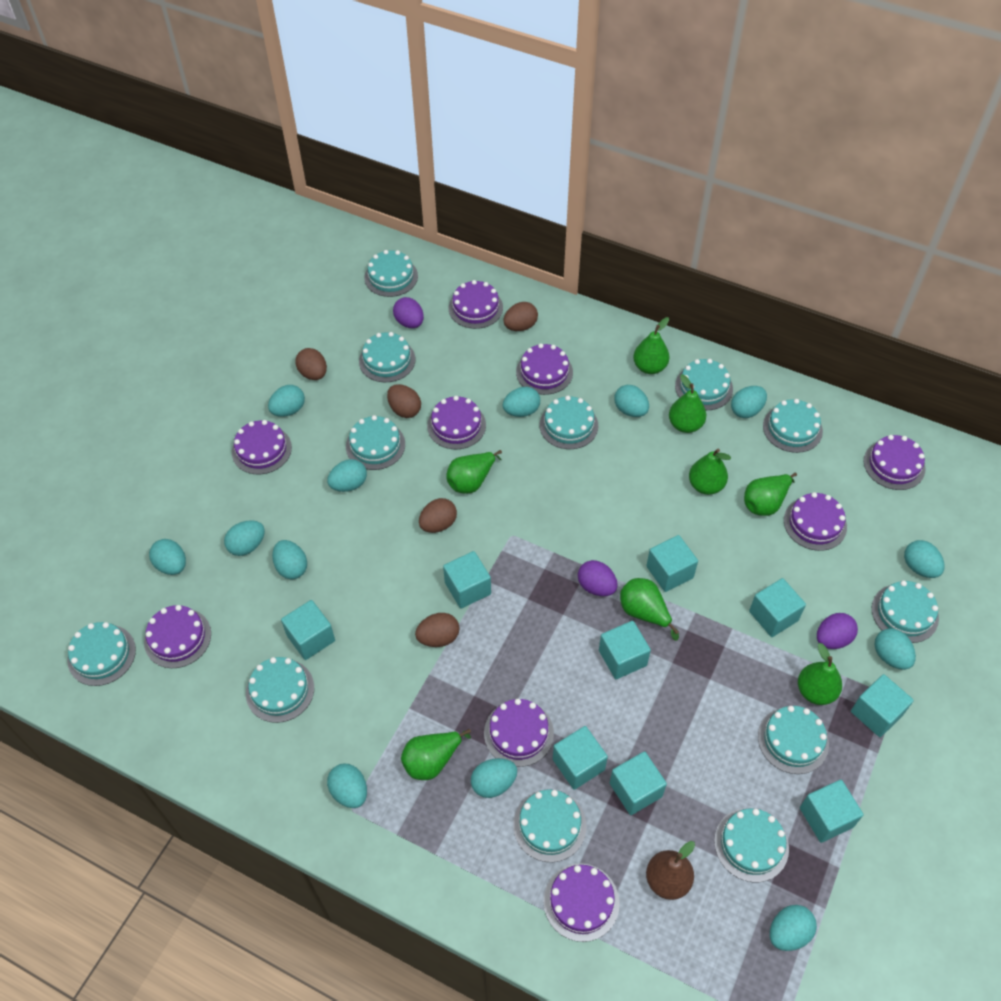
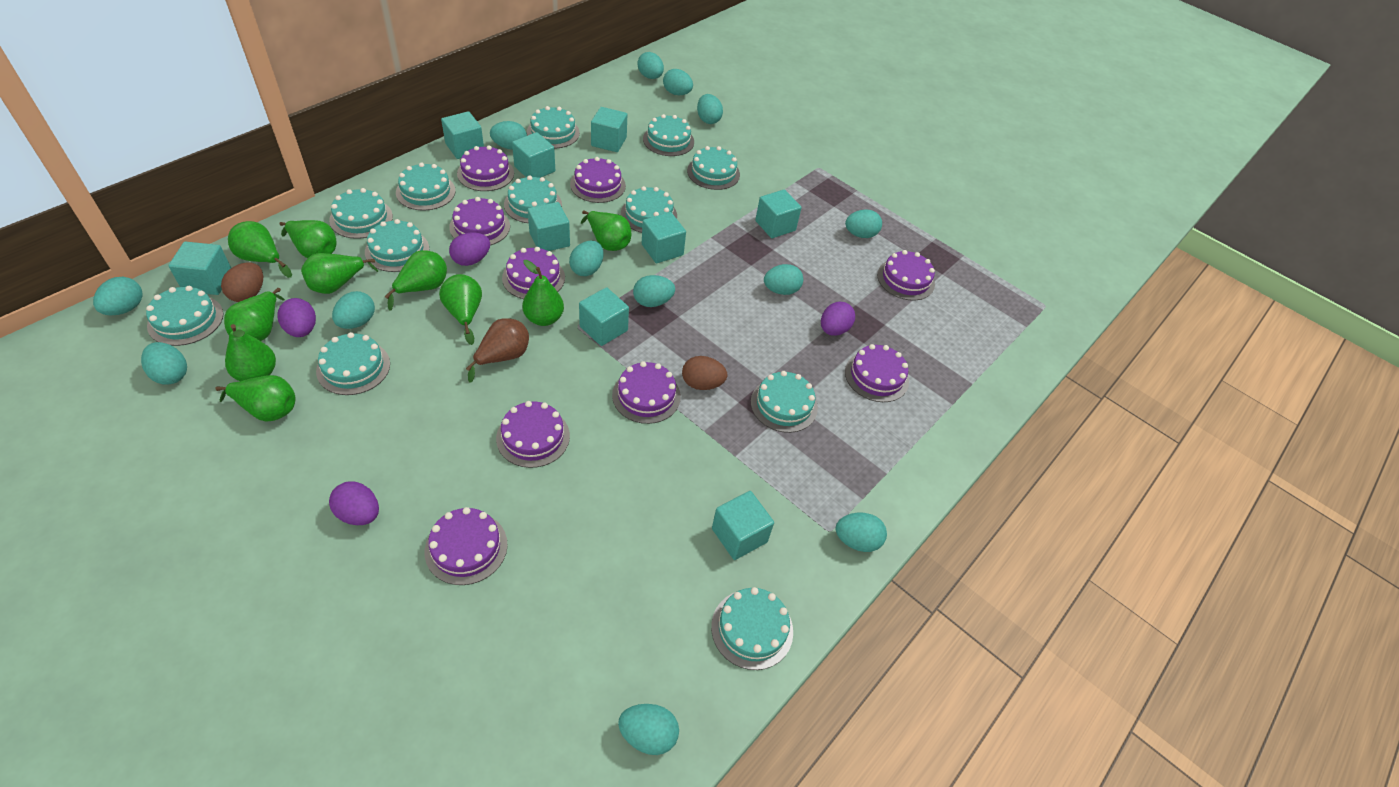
brown egg: 5 -> 2
green pear: 8 -> 10
purple egg: 3 -> 4

